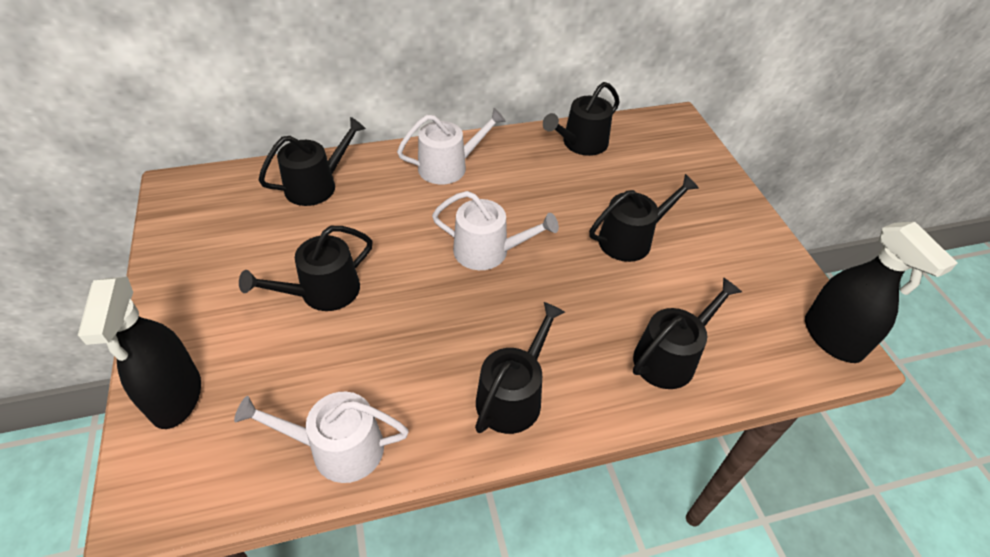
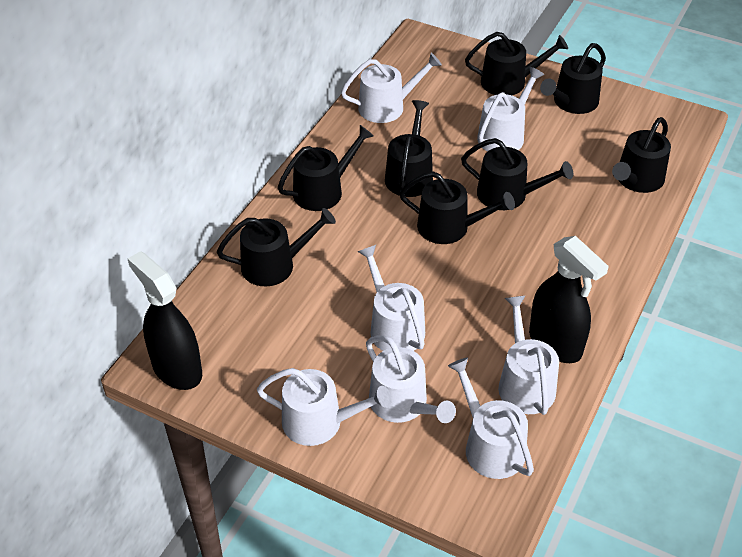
black watering can: 6 -> 8
white watering can: 3 -> 7

